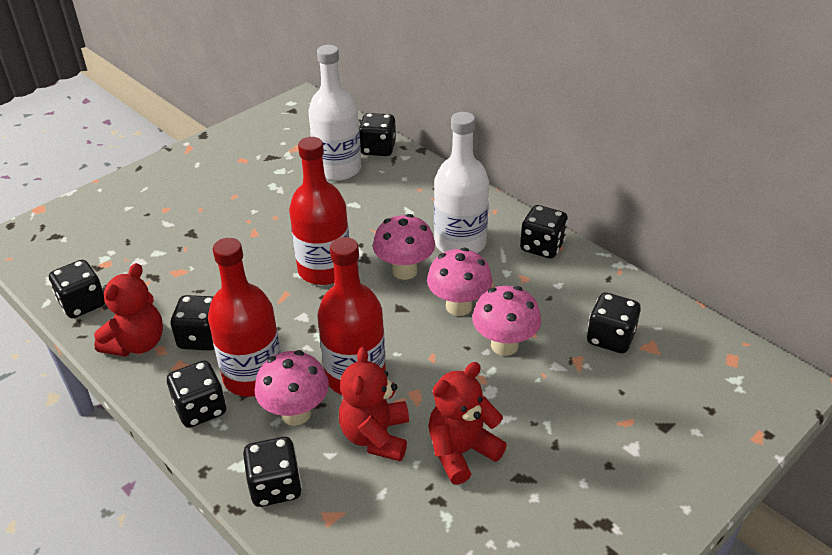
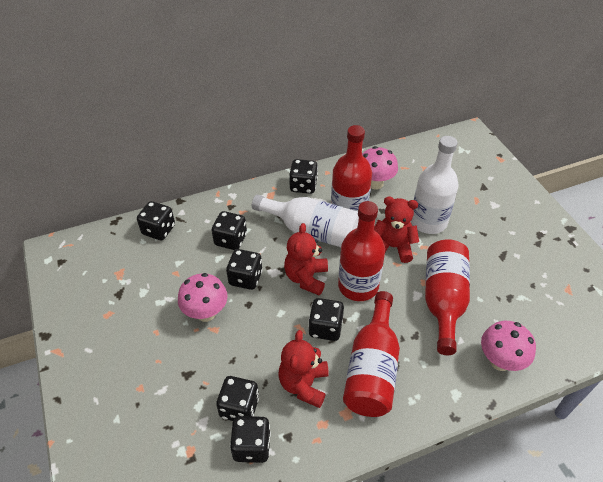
pink mushroom: 4 -> 3
red bottle: 3 -> 4

